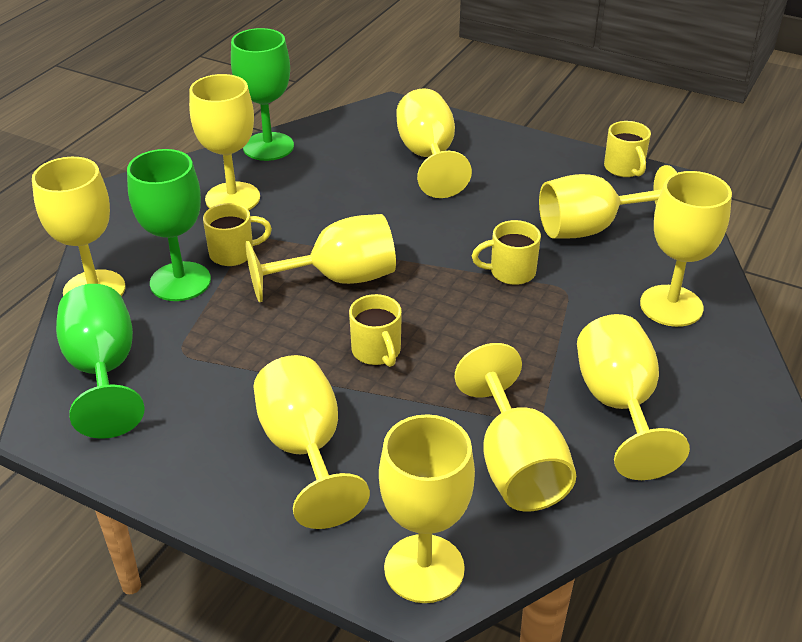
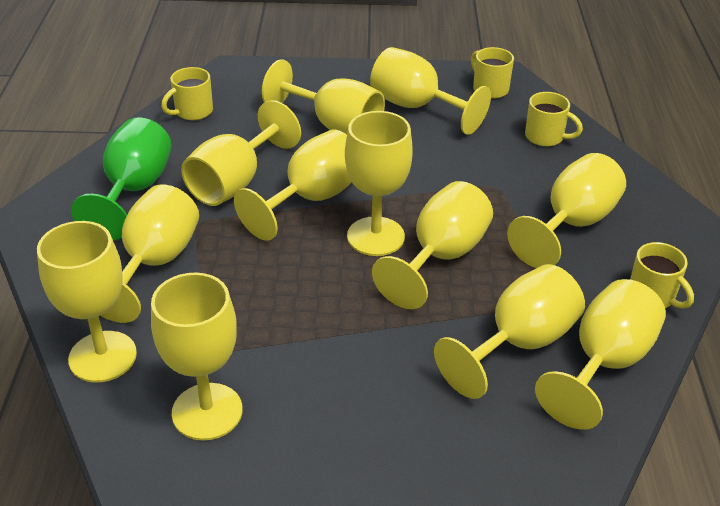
green goblet: 3 -> 1
yellow goblet: 10 -> 12

